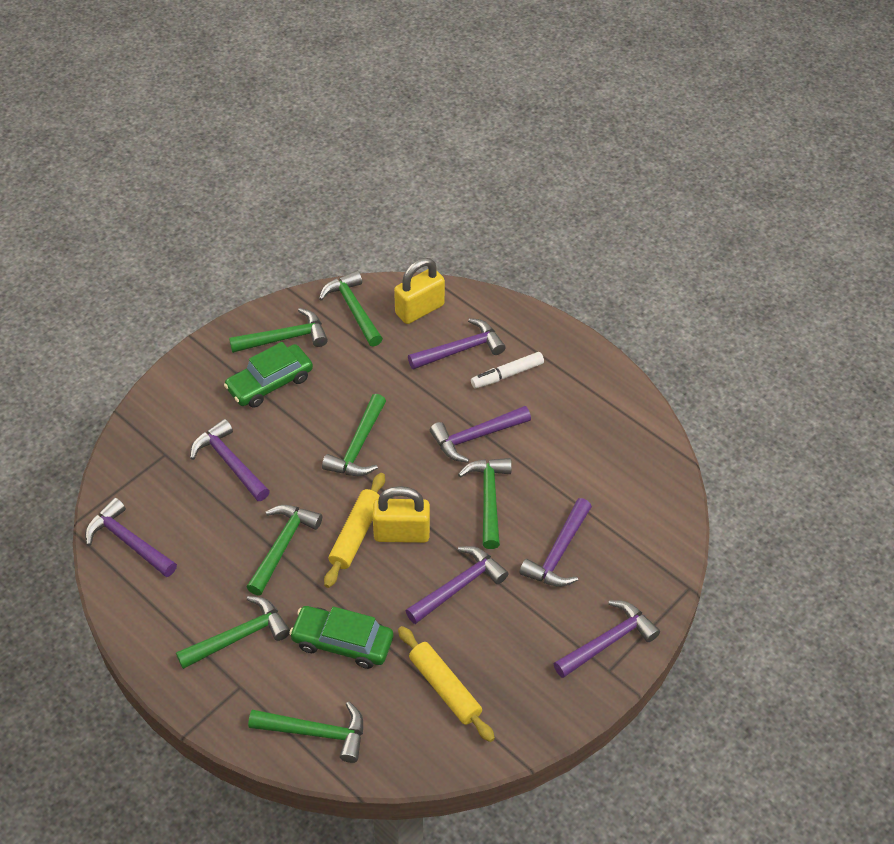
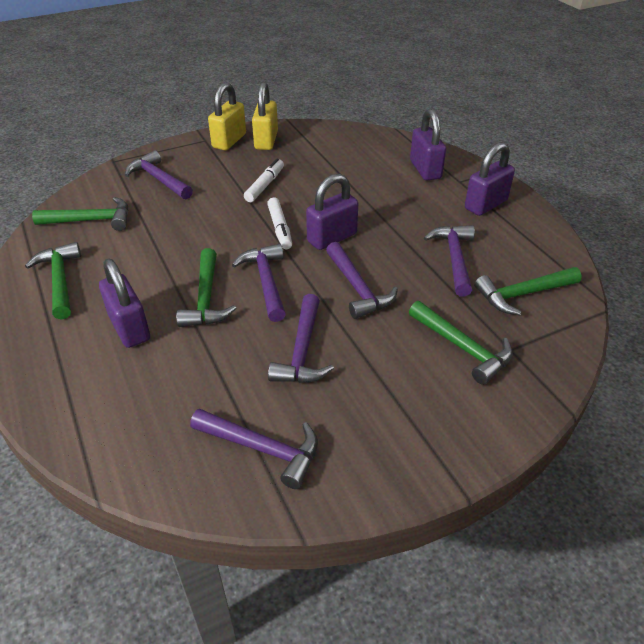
green car: 2 -> 0
green hammer: 7 -> 5
purple hammer: 7 -> 6
purple padlock: 0 -> 4
white marker: 1 -> 2
yellow rolling pin: 2 -> 0

